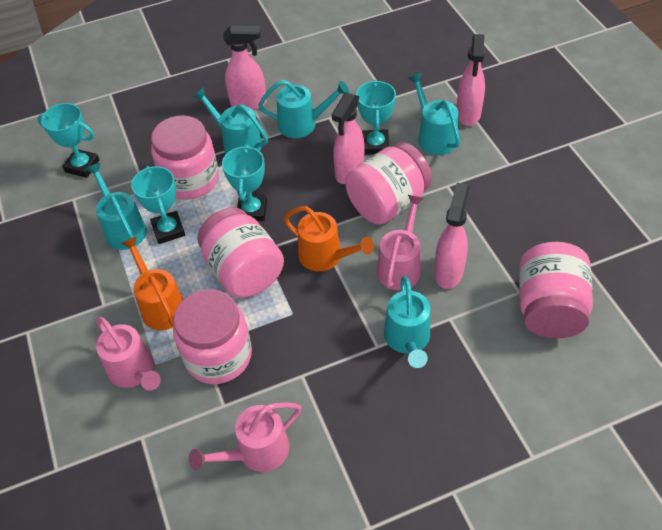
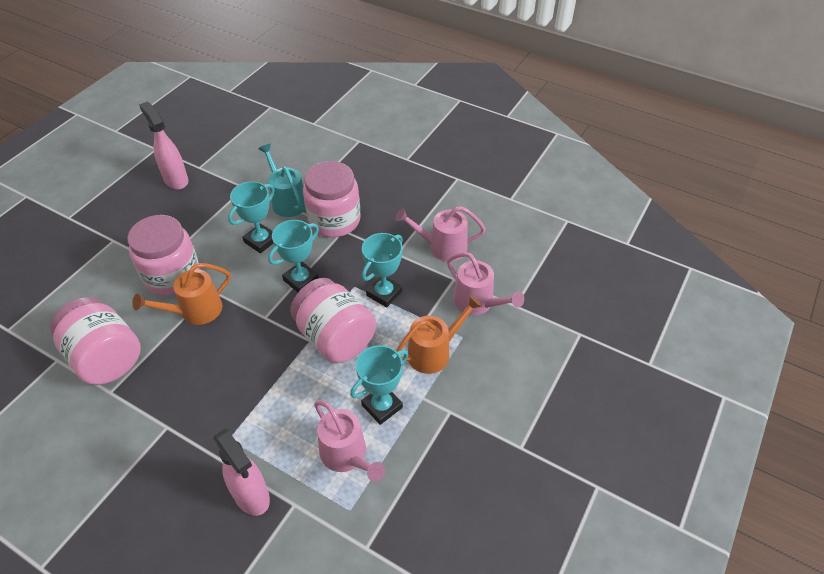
pink jar: 5 -> 4
pink spray bottle: 4 -> 2
turquoise watering can: 5 -> 1

